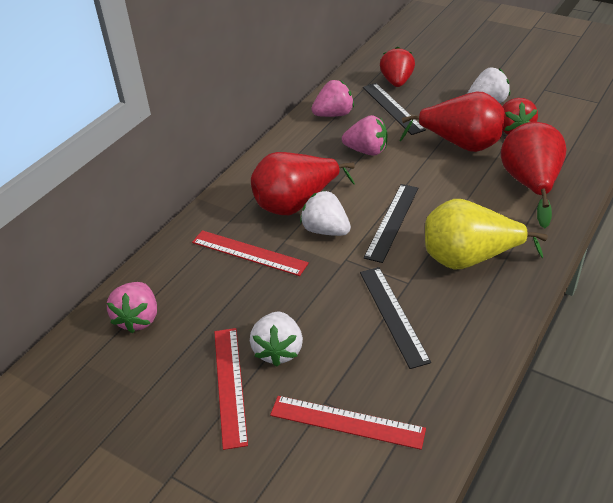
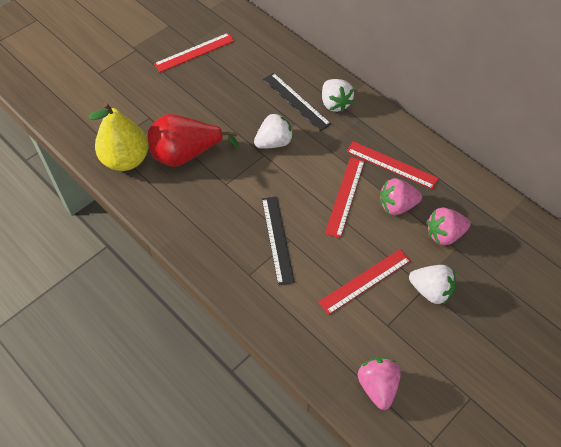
black ruler: 3 -> 2
red pear: 3 -> 1
red ruler: 3 -> 4
red strawberry: 2 -> 0

